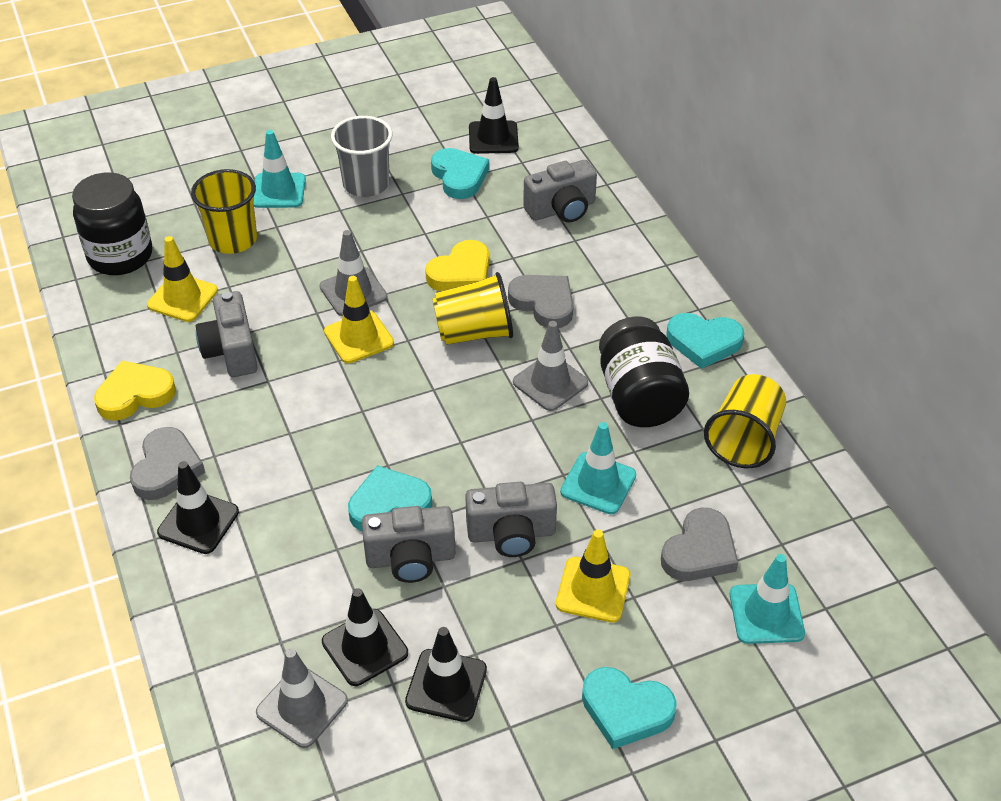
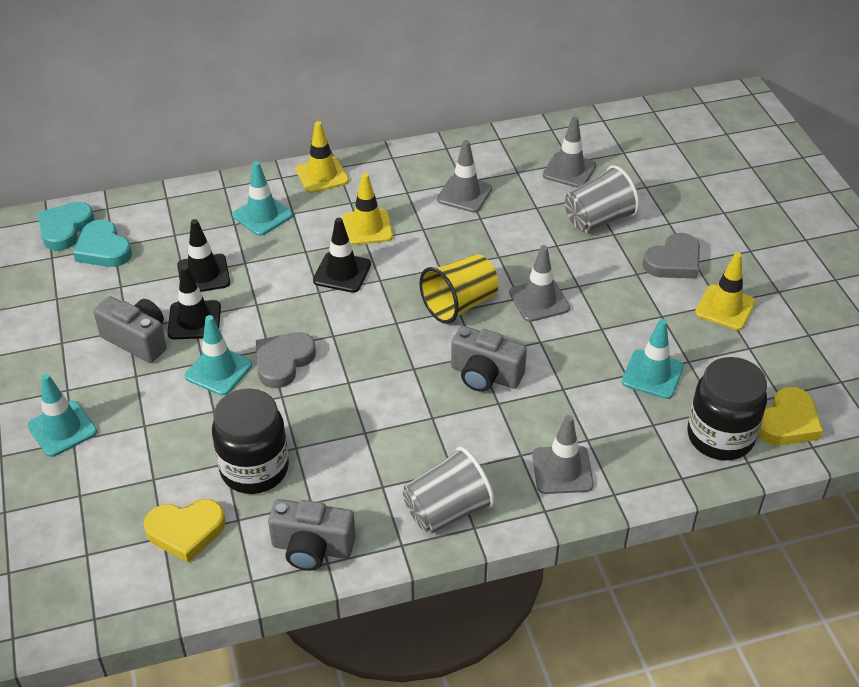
black traffic cone: 4 -> 3
grey camera: 4 -> 3
grey cup: 1 -> 2
grey heart: 3 -> 2
grey traffic cone: 3 -> 4
turquoise heart: 4 -> 2
turquoise traffic cone: 3 -> 4
yellow cup: 3 -> 1

